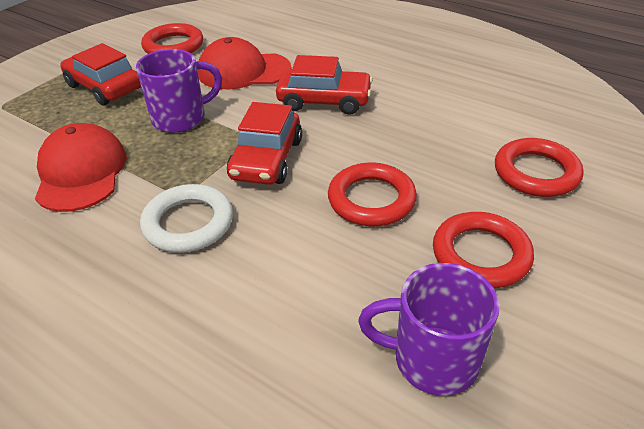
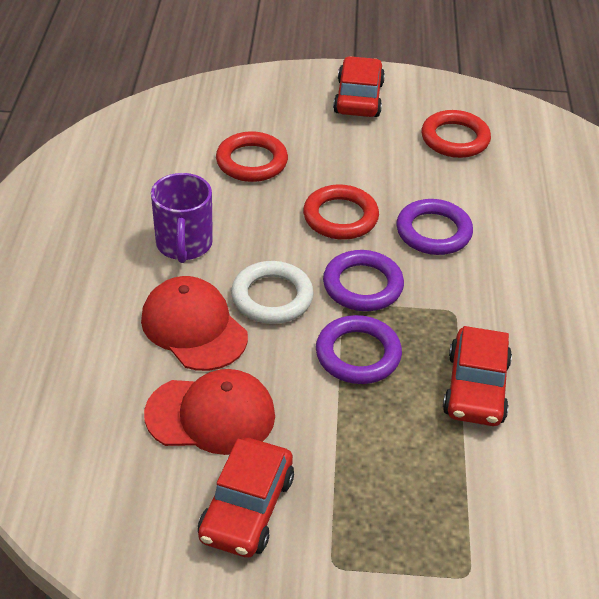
purple mug: 2 -> 1
purple ring: 0 -> 3
red ring: 4 -> 3

